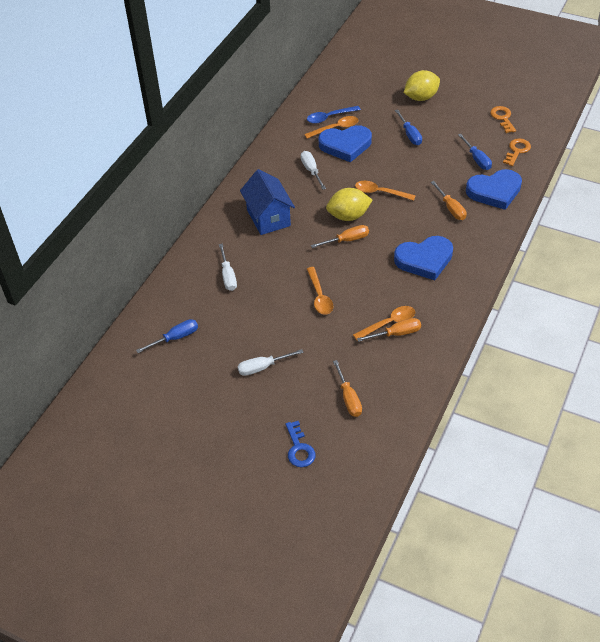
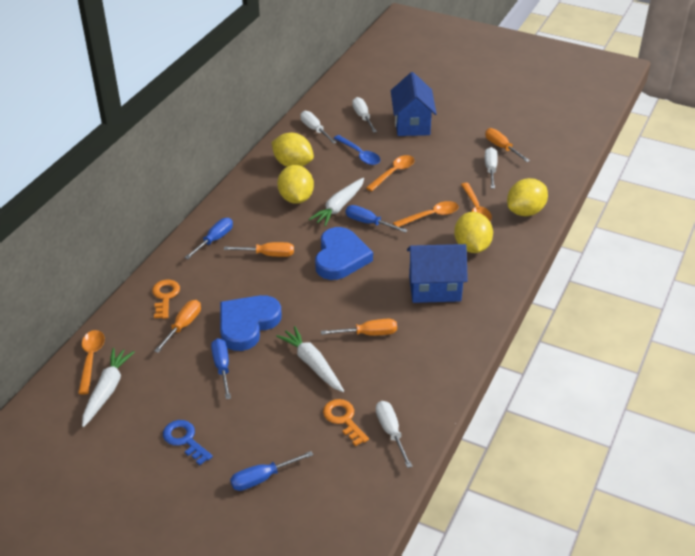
blue heart: 3 -> 2
blue house: 1 -> 2
blue screwdriver: 3 -> 4
white carrot: 0 -> 3
white screwdriver: 3 -> 4
yellow lemon: 2 -> 4

